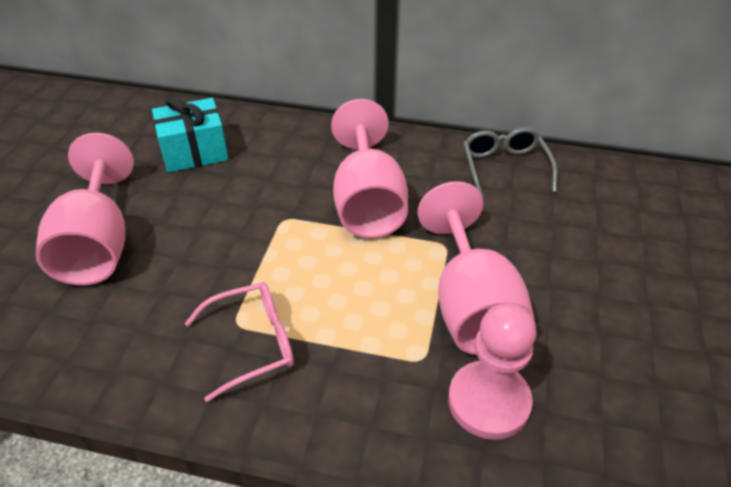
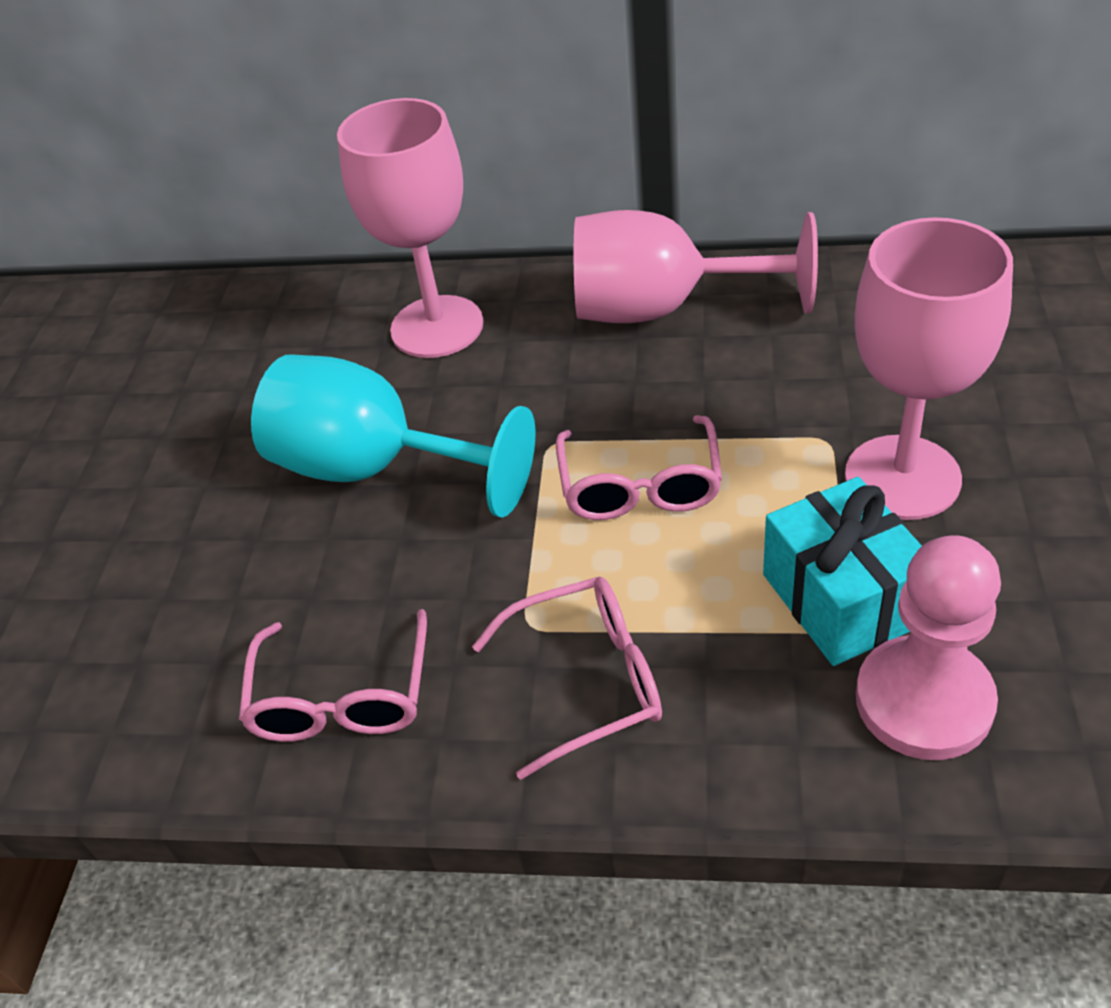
grey glasses: 1 -> 0
pink glasses: 1 -> 3
turquoise goblet: 0 -> 1

